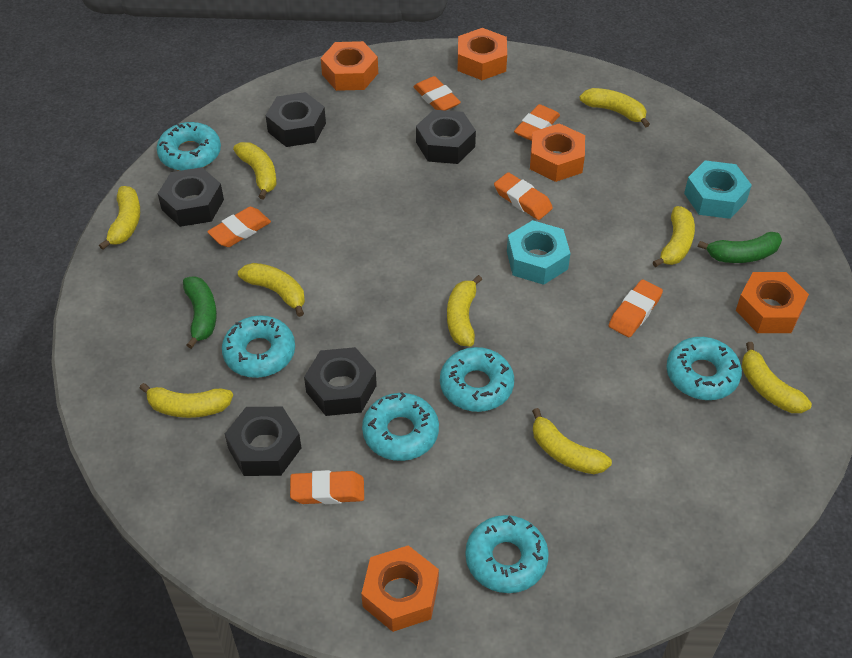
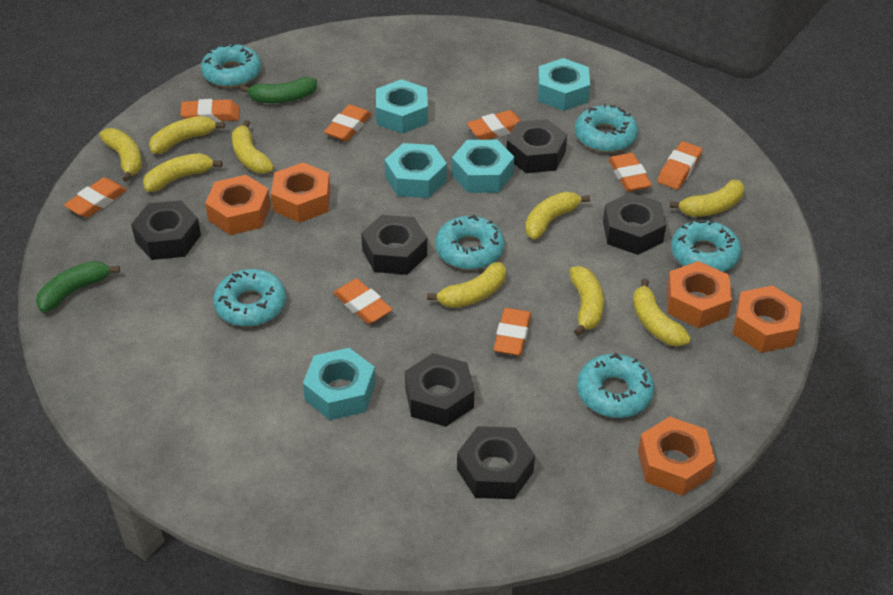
black nut: 5 -> 6
orange eraser: 6 -> 8
turquoise nut: 2 -> 5

